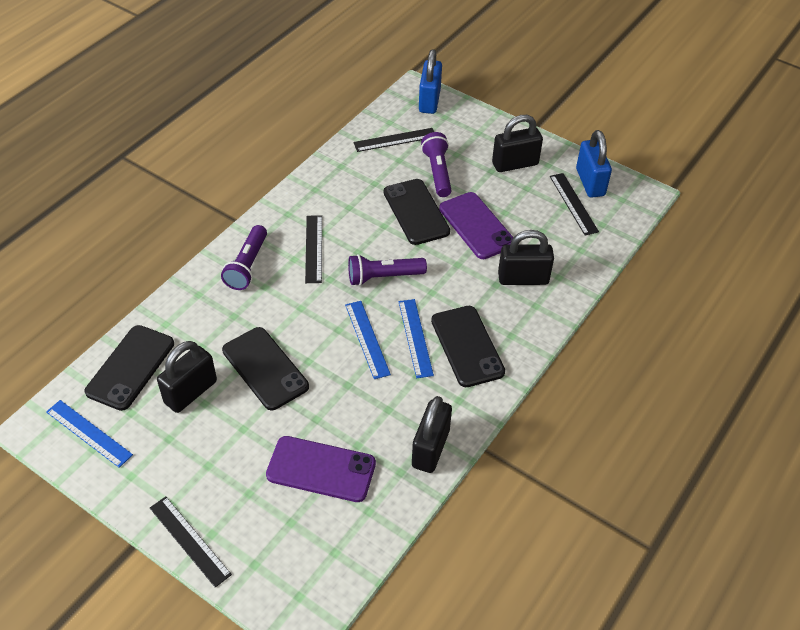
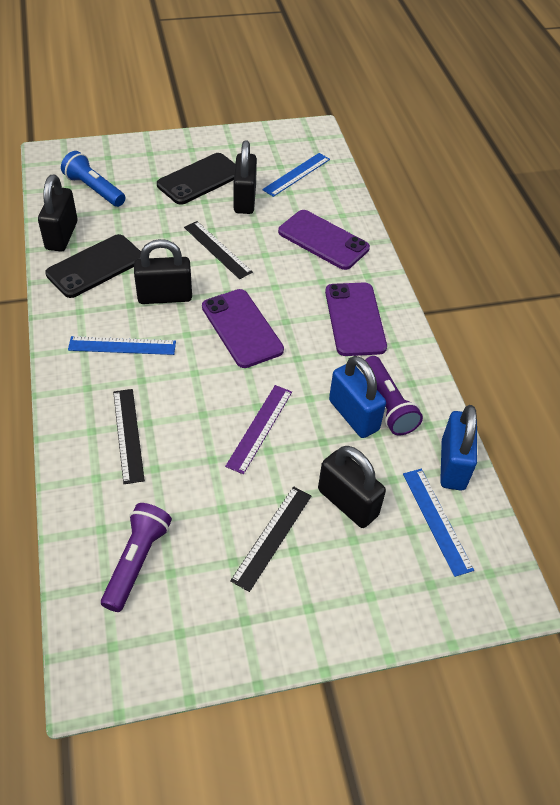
black phone: 4 -> 2
black ruler: 4 -> 3
blue flashlight: 0 -> 1
purple flashlight: 3 -> 2
purple phone: 2 -> 3
purple ruler: 0 -> 1

